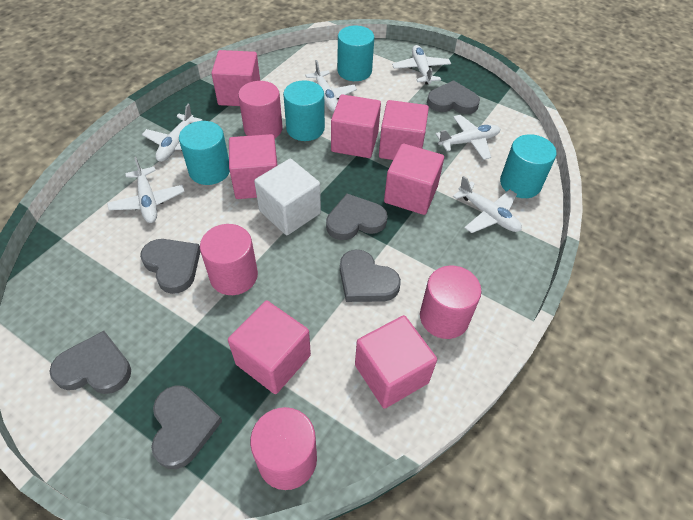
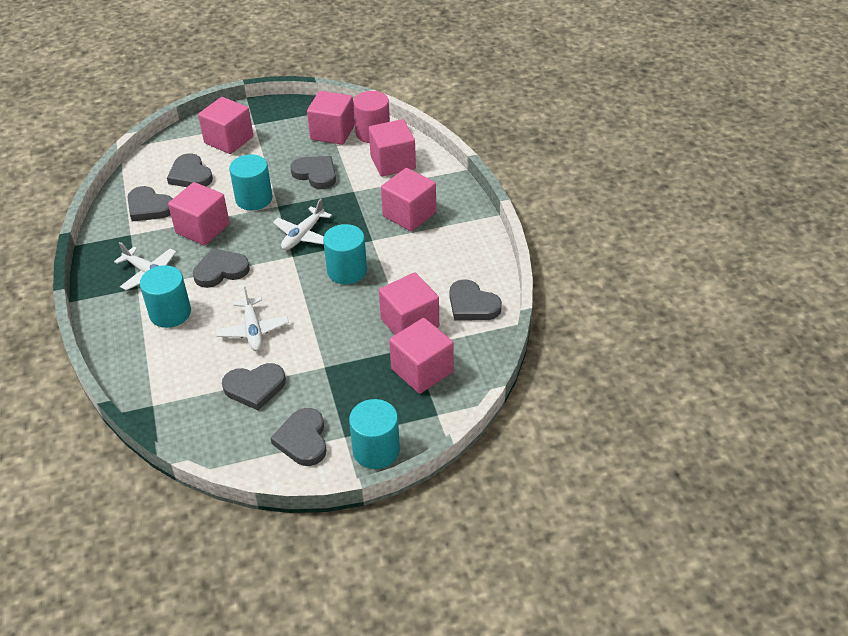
grey heart: 6 -> 7
pink cylinder: 4 -> 1
white cube: 1 -> 0
white plane: 6 -> 3

